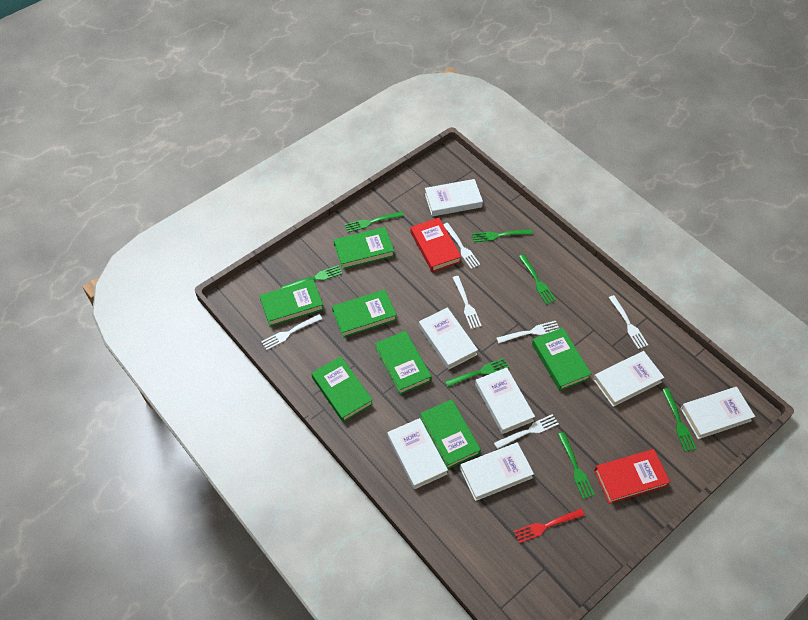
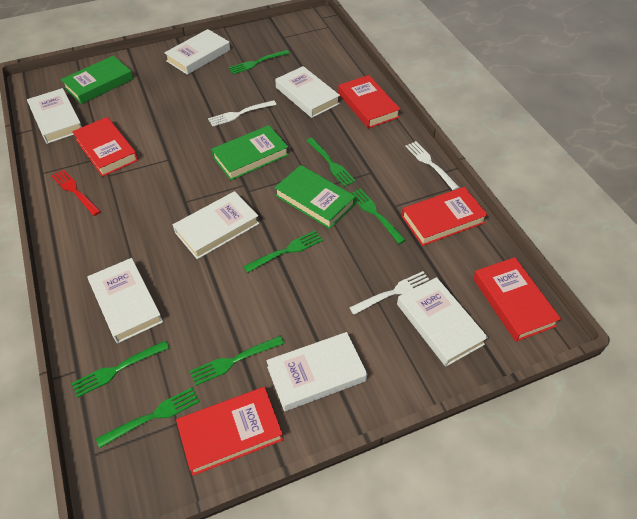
green book: 7 -> 3
red book: 2 -> 5
white fork: 6 -> 3

